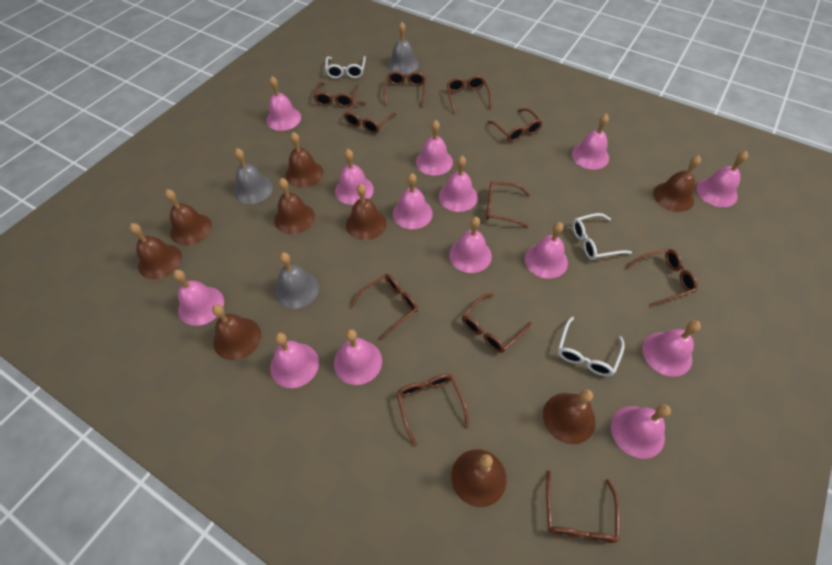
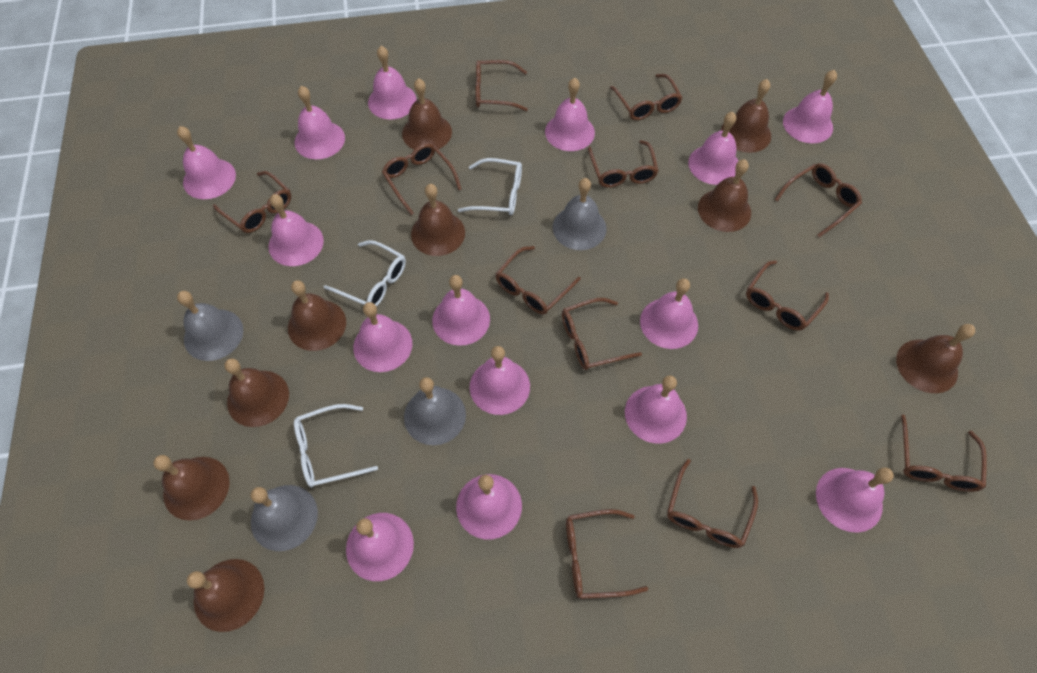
brown glasses: 11 -> 12
grey bell: 3 -> 4
pink bell: 14 -> 15

